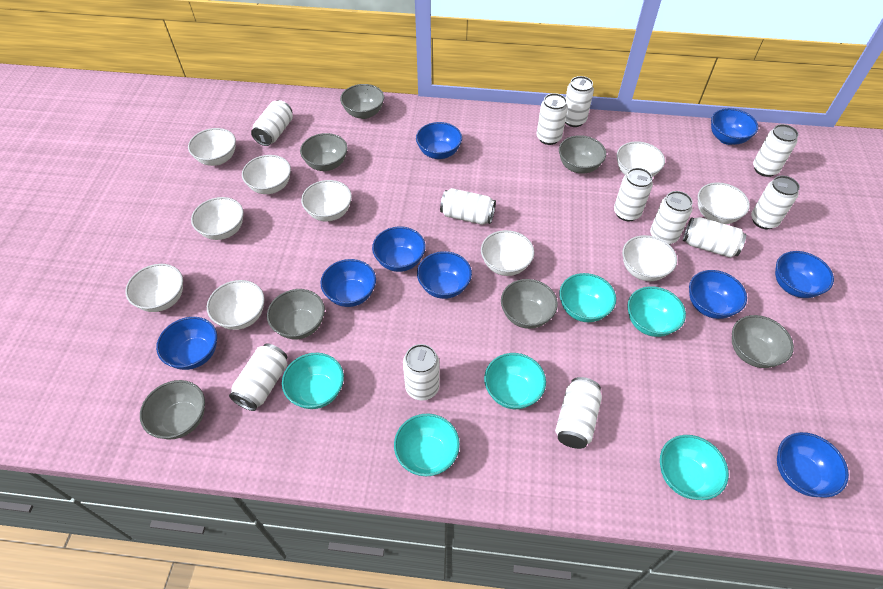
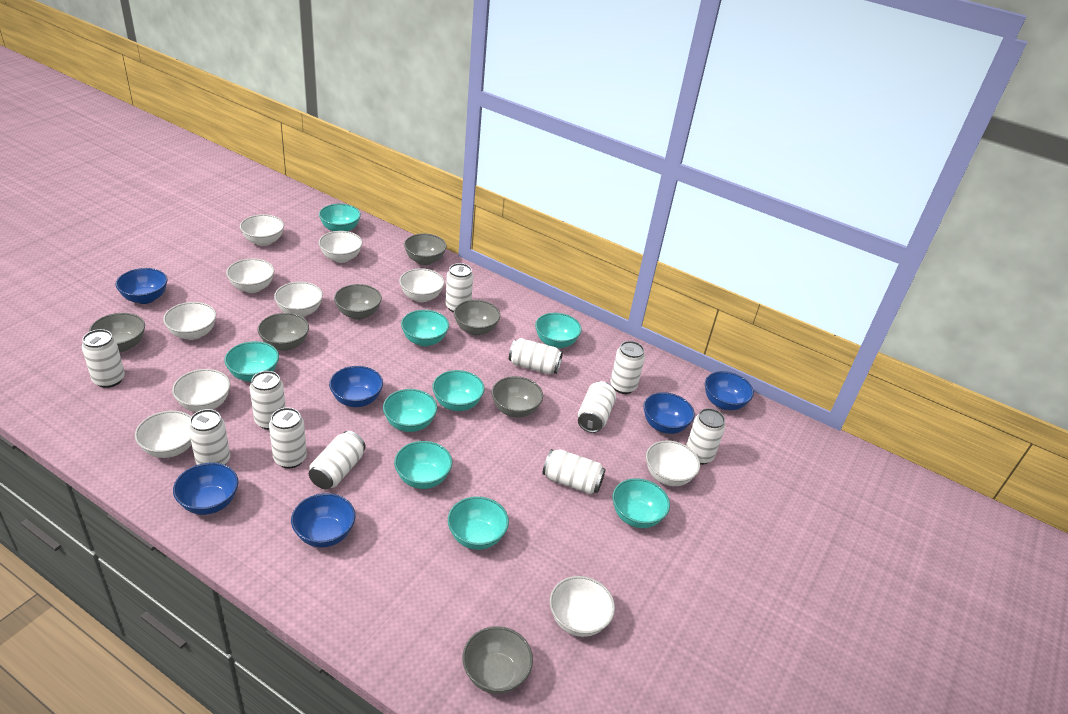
blue bowl: 9 -> 6
turquoise bowl: 6 -> 9
white can: 12 -> 11

